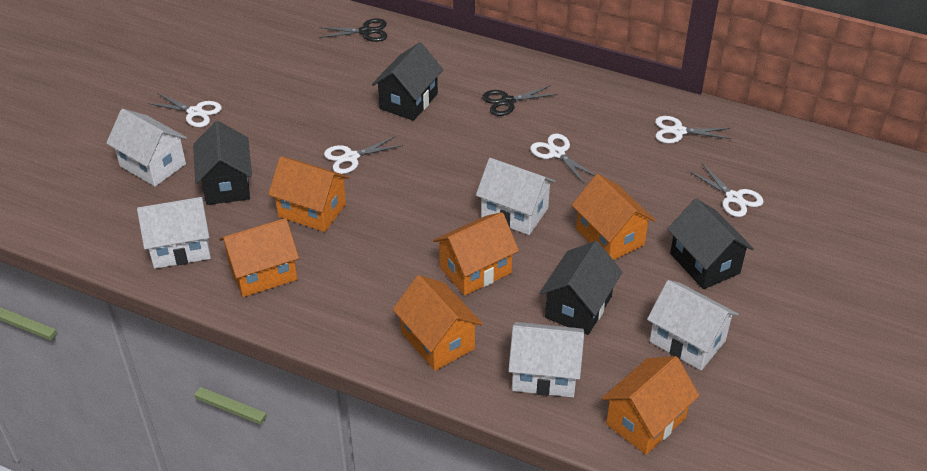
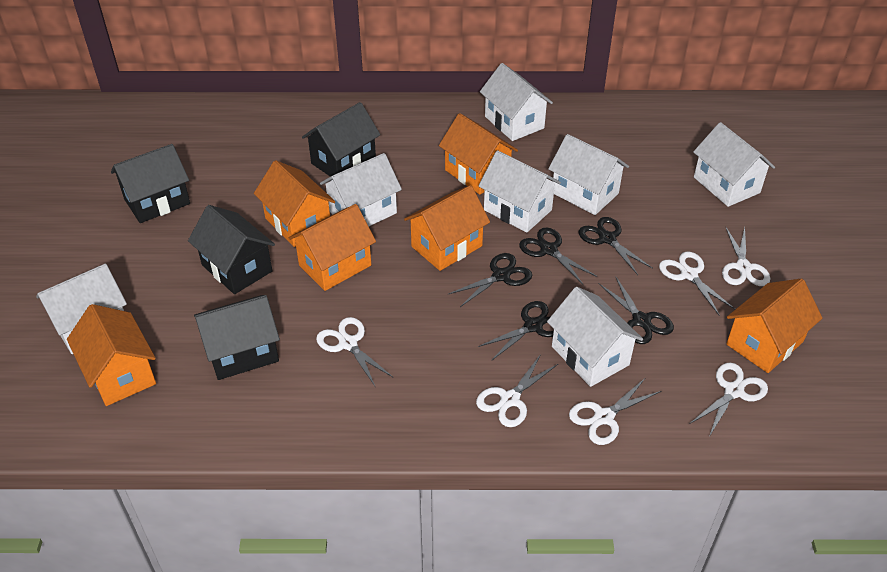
black scissors: 2 -> 5
white house: 5 -> 7
white scissors: 5 -> 6

